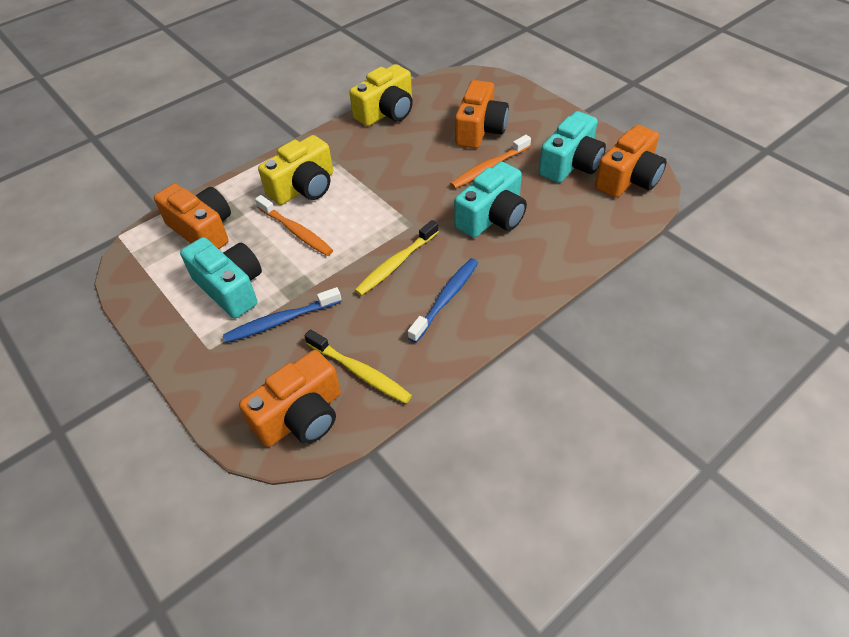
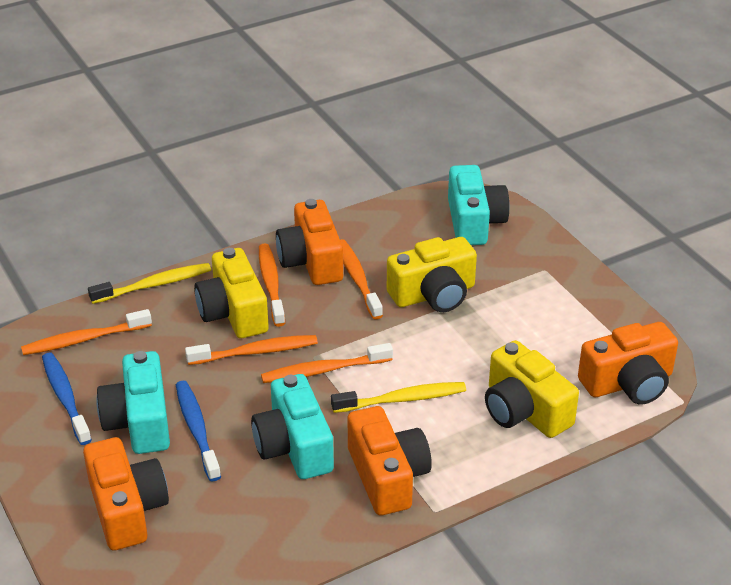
orange toothbrush: 2 -> 5
yellow camera: 2 -> 3

